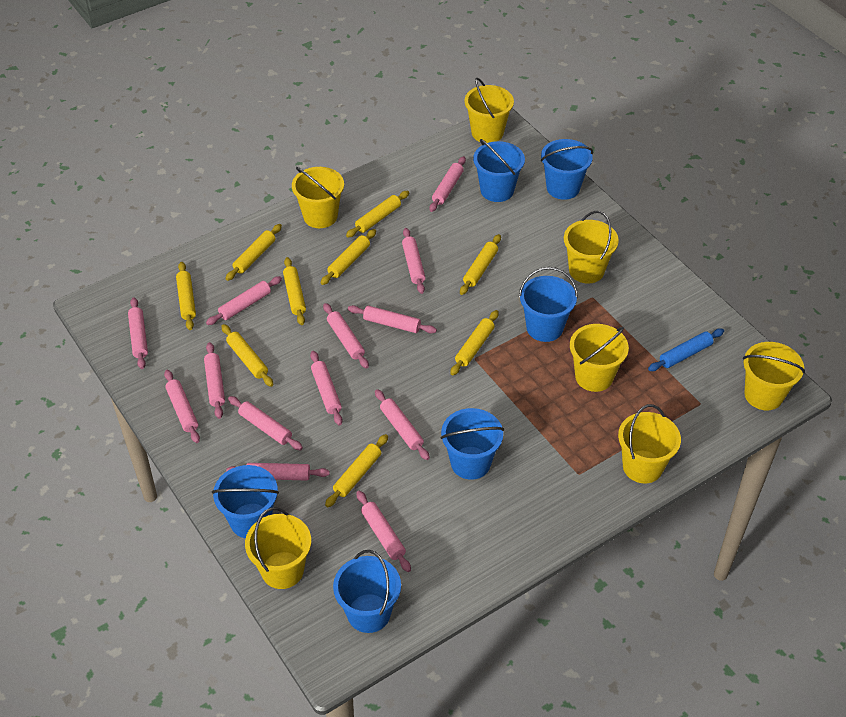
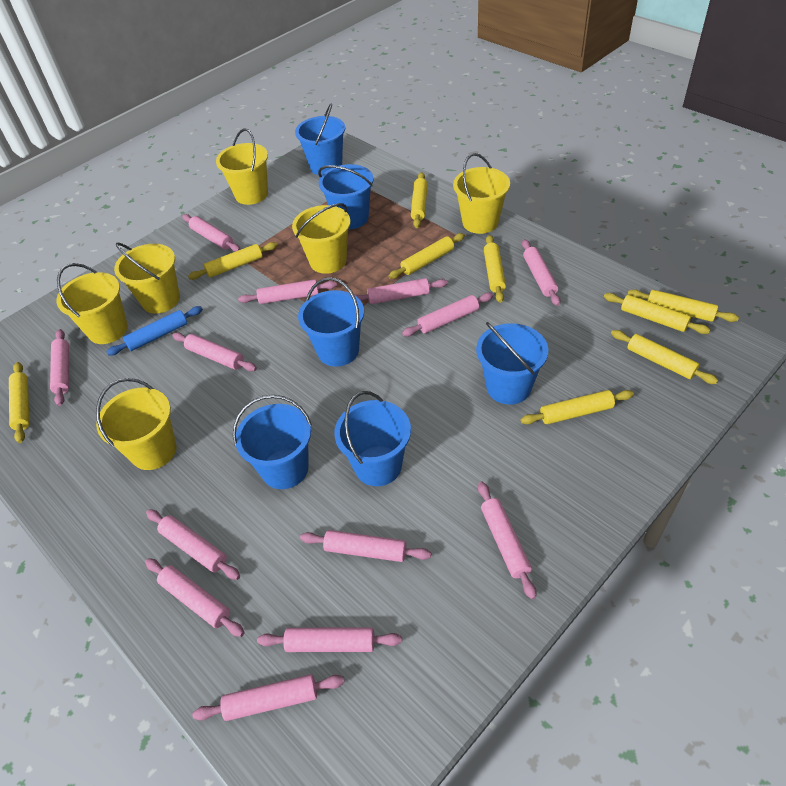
yellow bucket: 7 -> 6

